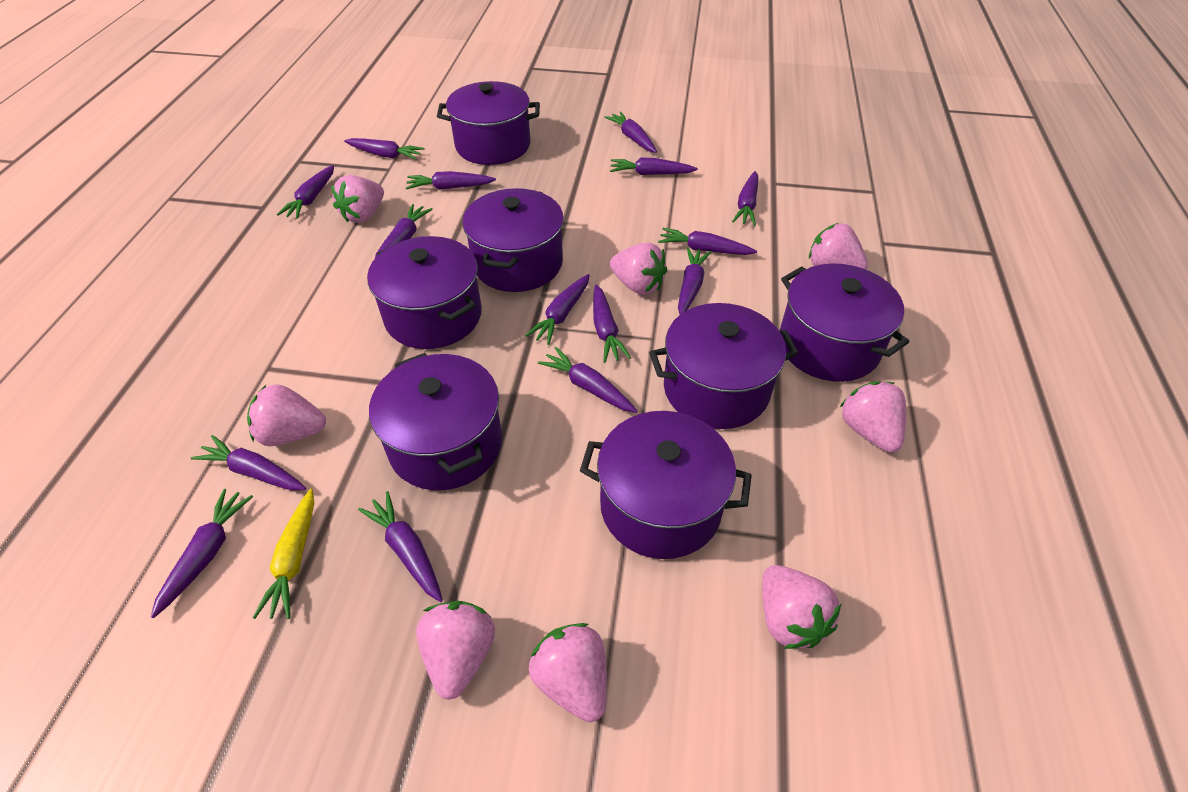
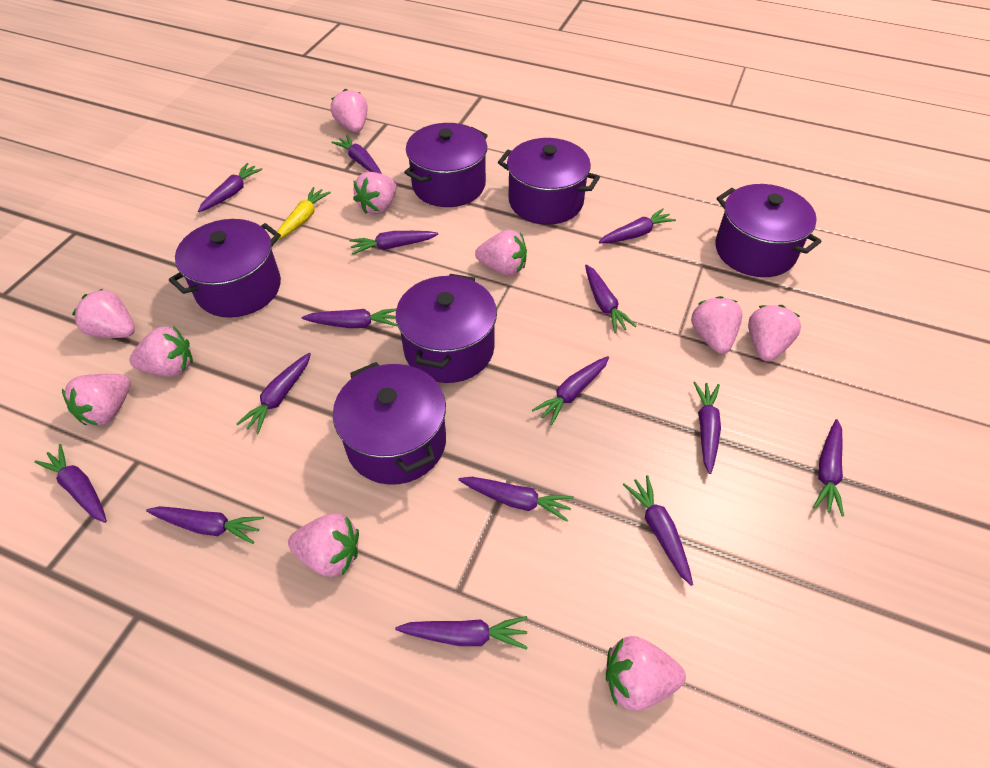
pink strawberry: 8 -> 10
purple pot: 7 -> 6

